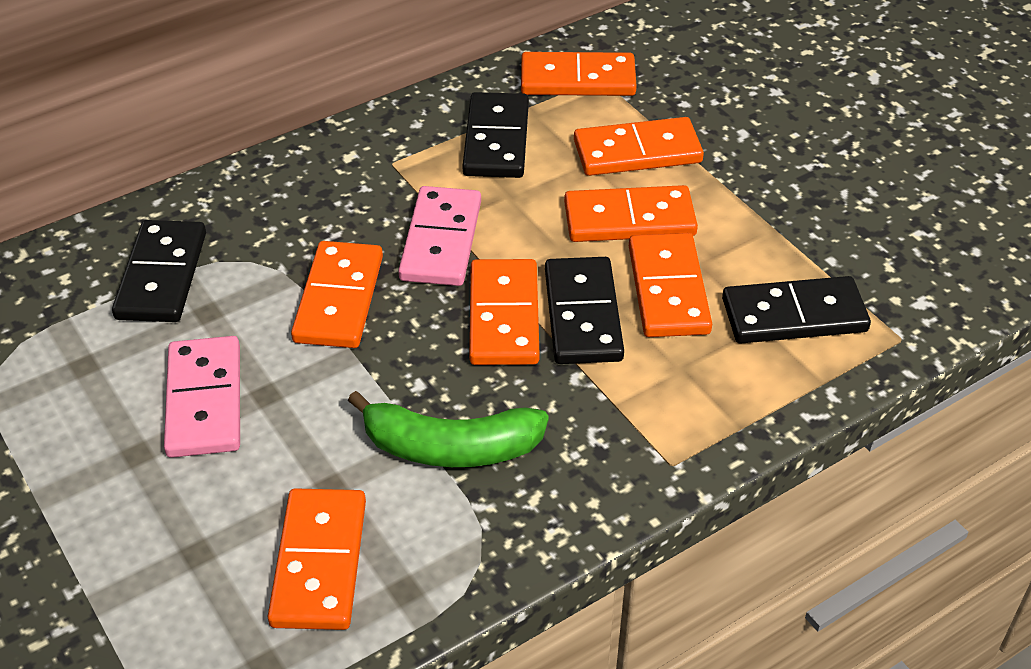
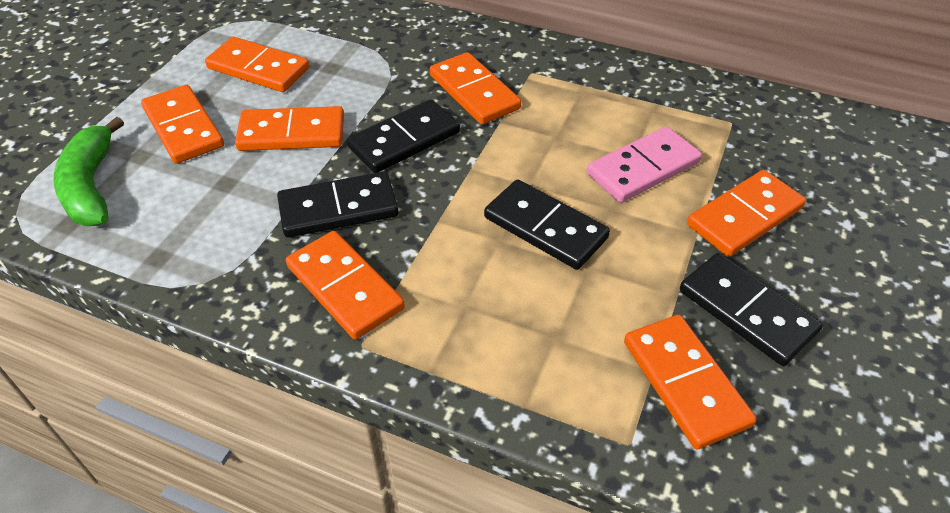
pink domino: 2 -> 1

